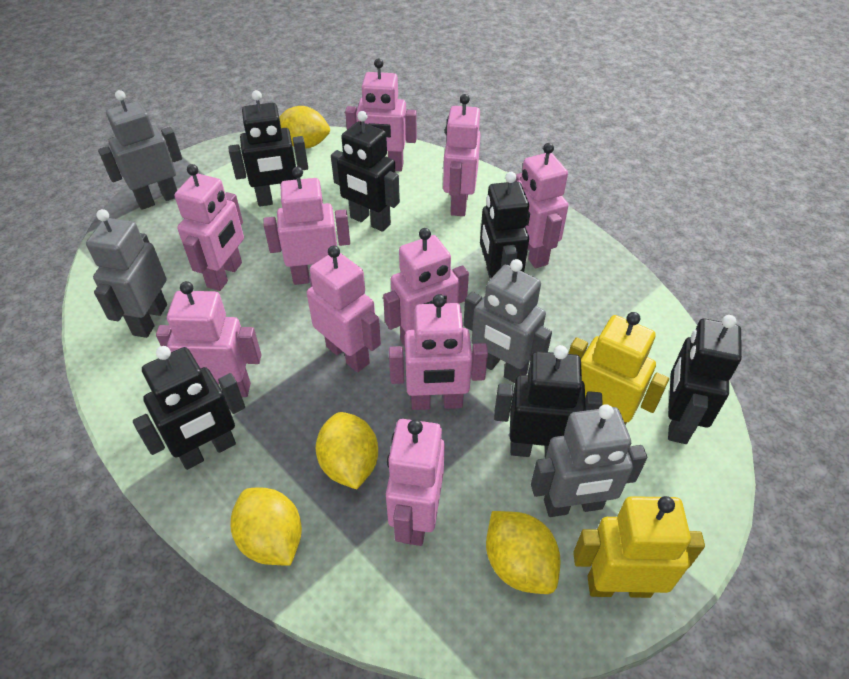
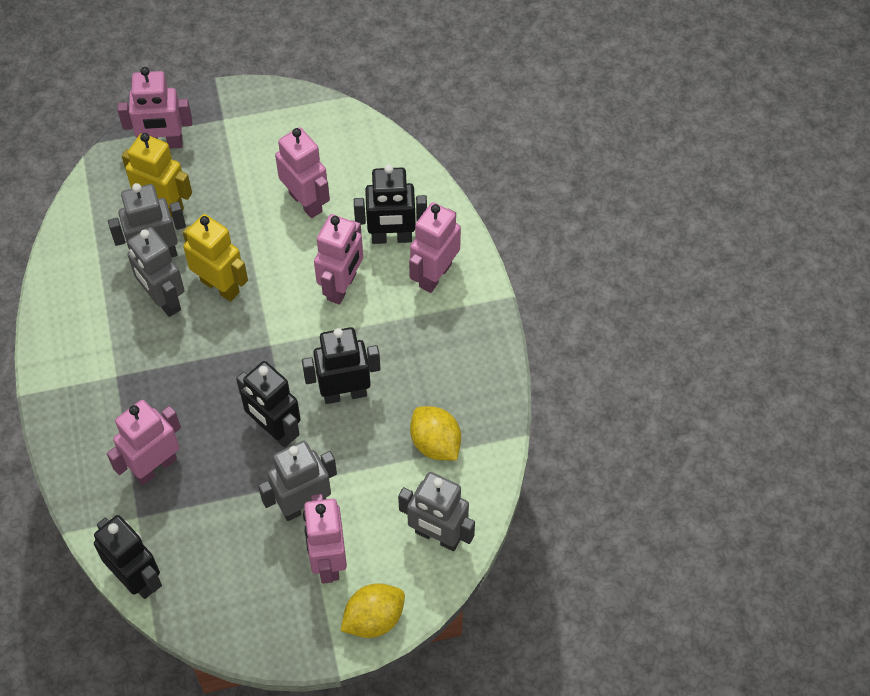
black robot: 6 -> 4
pink robot: 10 -> 6
yellow lemon: 4 -> 2

